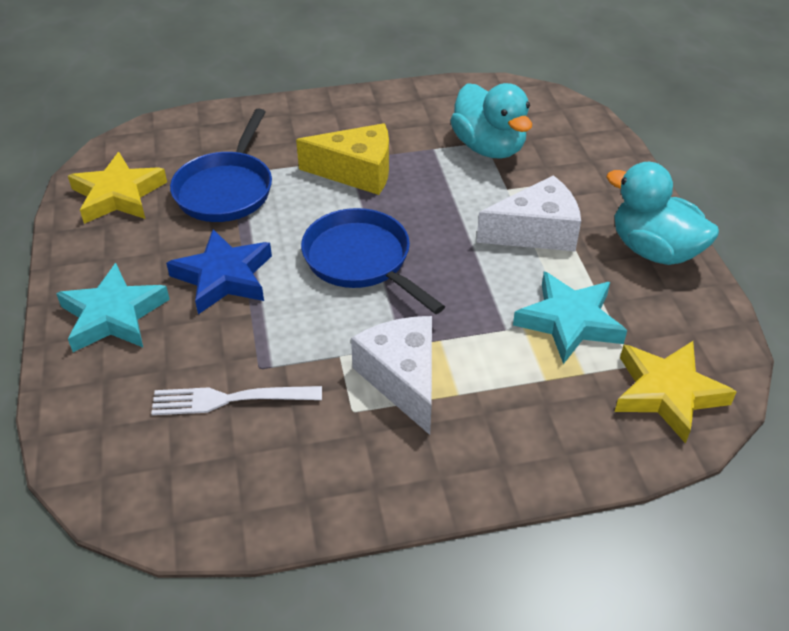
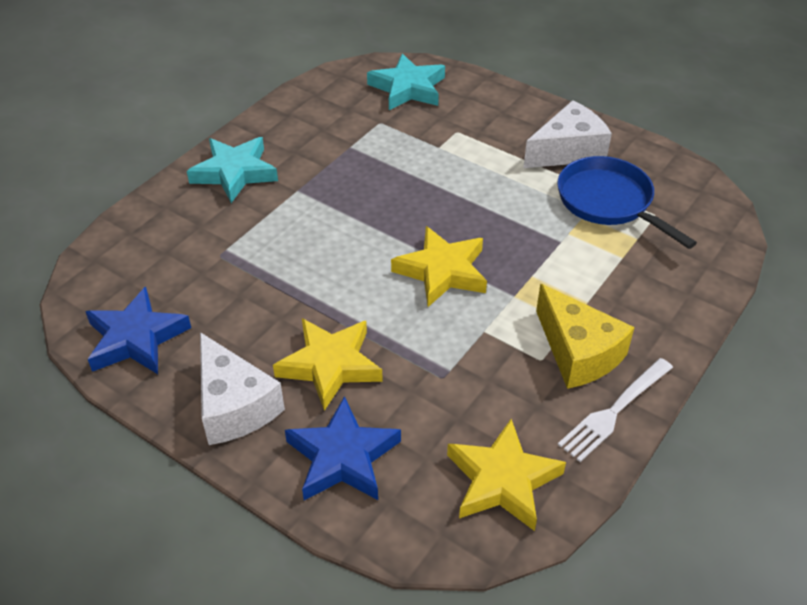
blue pan: 2 -> 1
blue star: 1 -> 2
turquoise duck: 2 -> 0
yellow star: 2 -> 3

